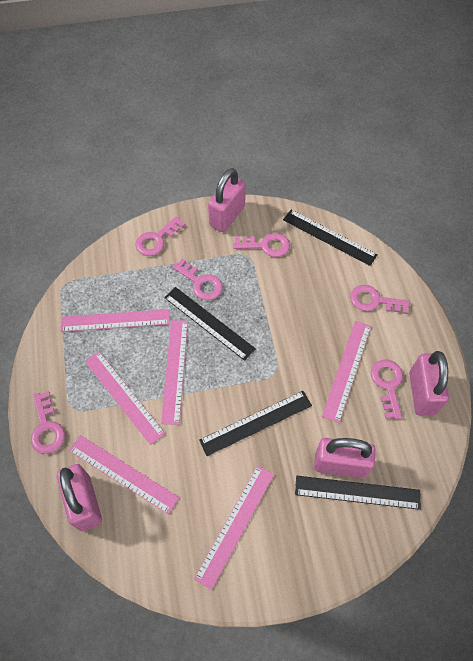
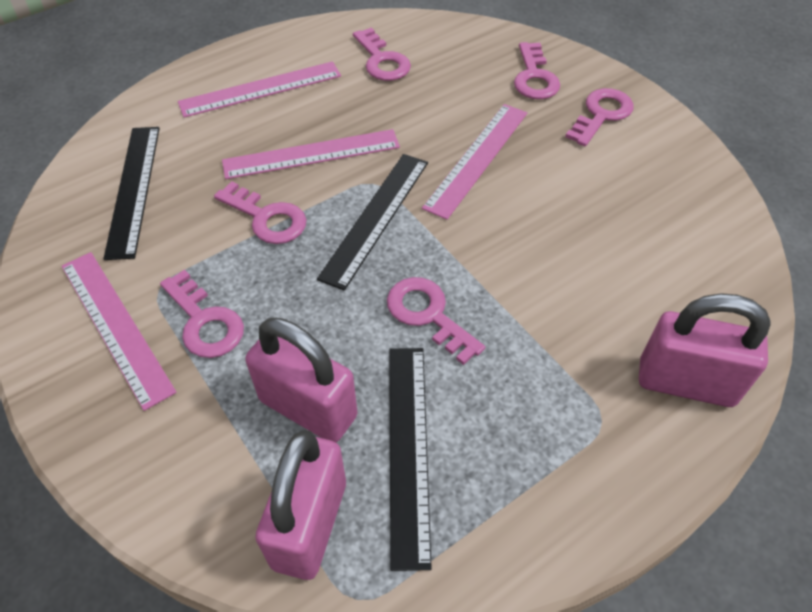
black ruler: 4 -> 3
pink padlock: 4 -> 3
pink ruler: 6 -> 4

